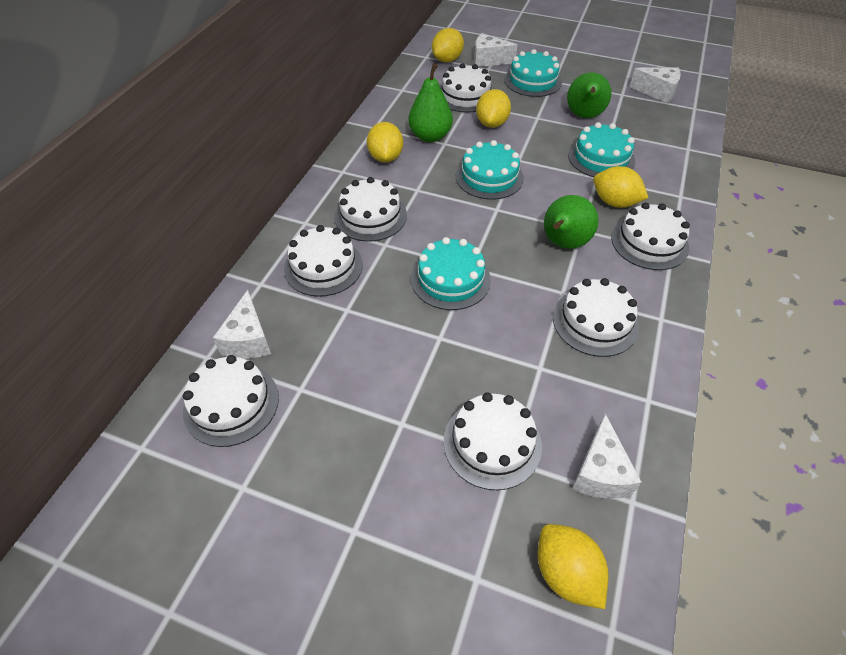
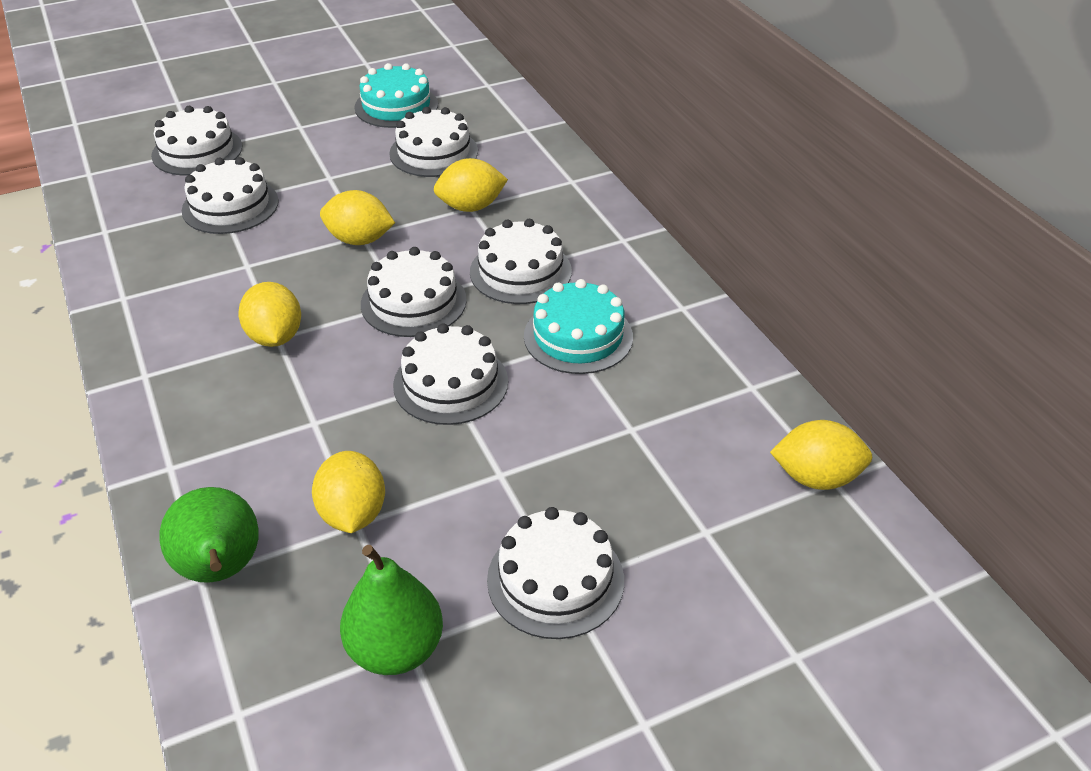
green pear: 3 -> 2
turquoise cake: 4 -> 2
white cheese: 4 -> 0

